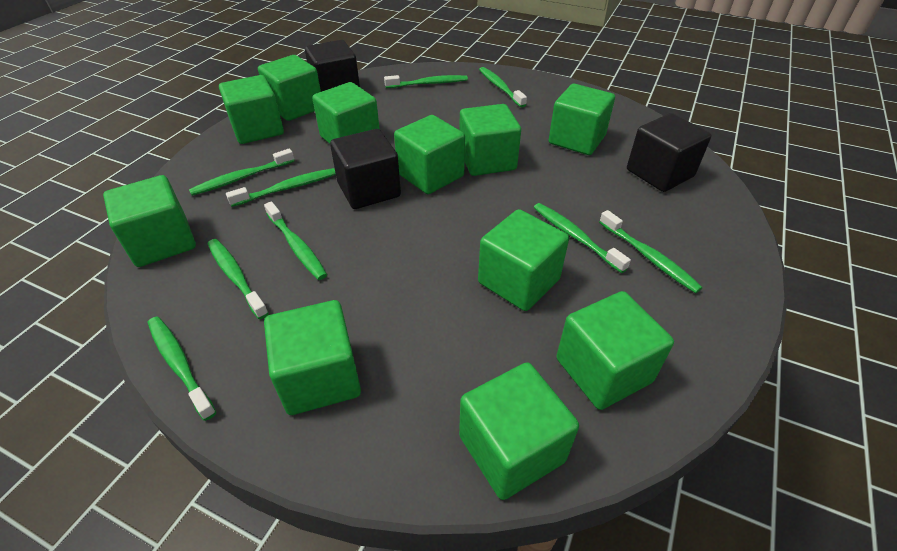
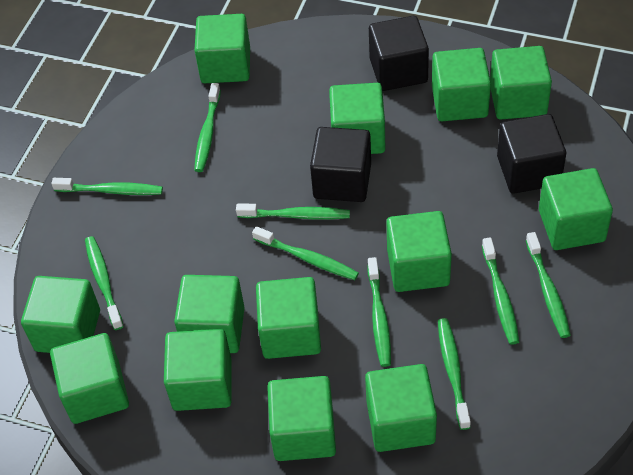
green cube: 11 -> 13

